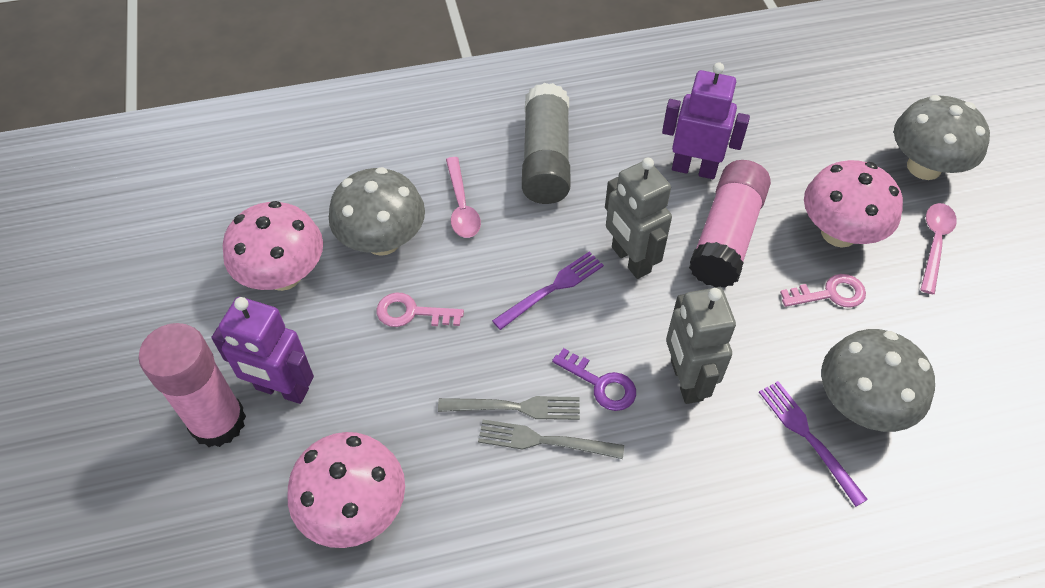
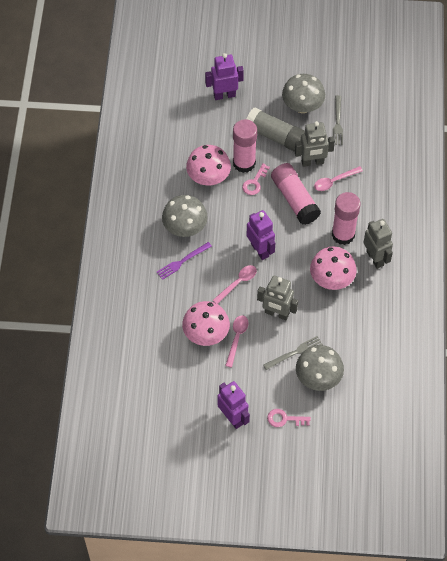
grey robot: 2 -> 3
pink glue stick: 2 -> 3
pink spoon: 2 -> 3
purple fork: 2 -> 1
purple key: 1 -> 0
purple robot: 2 -> 3

